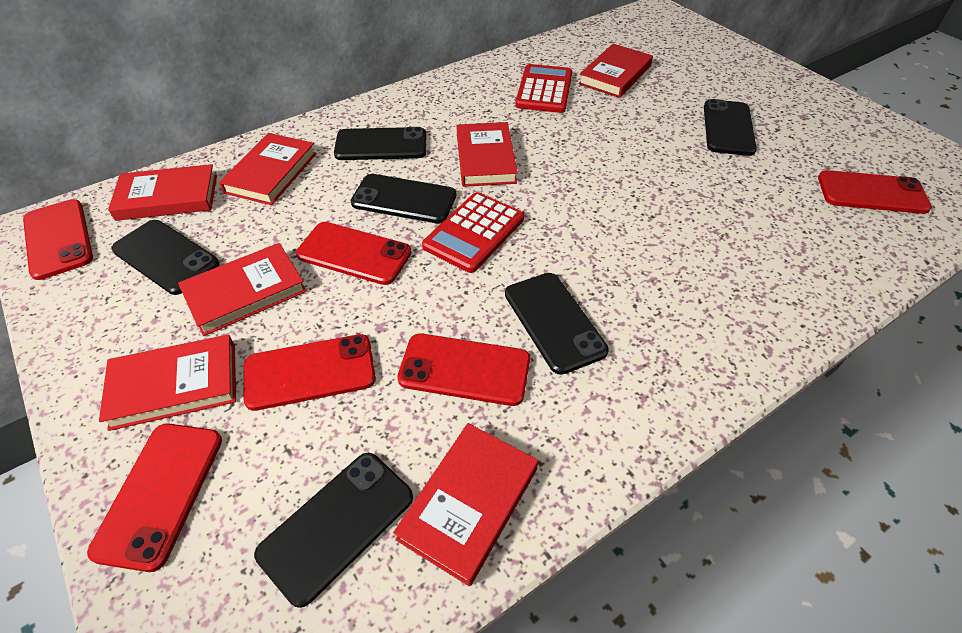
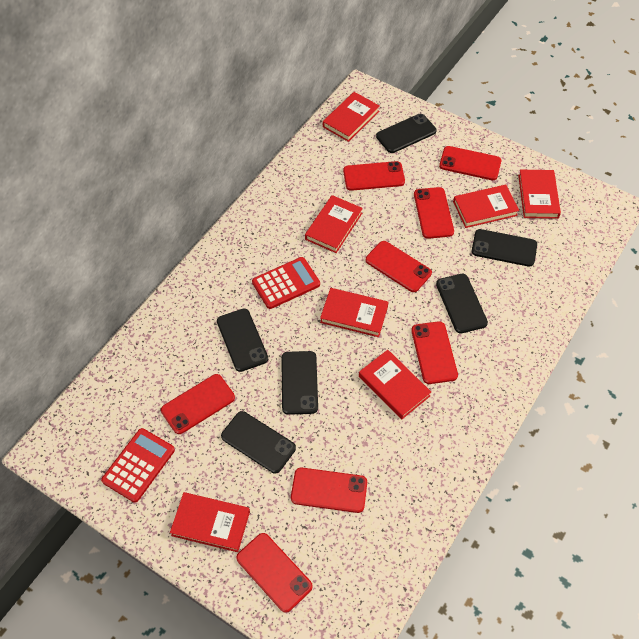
red phone: 6 -> 8

